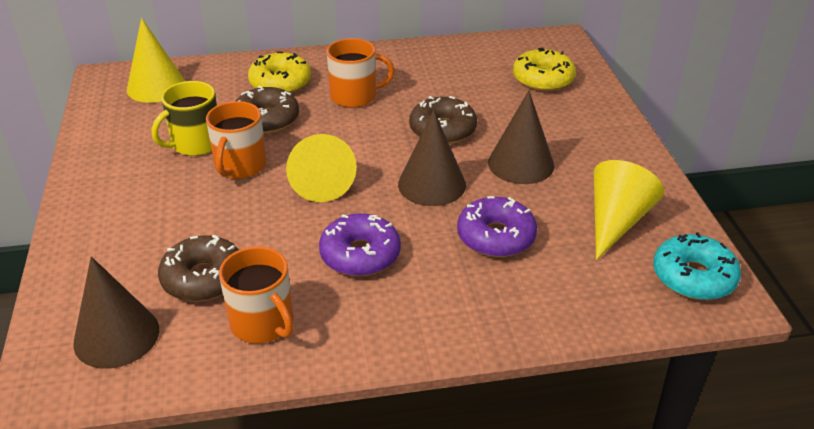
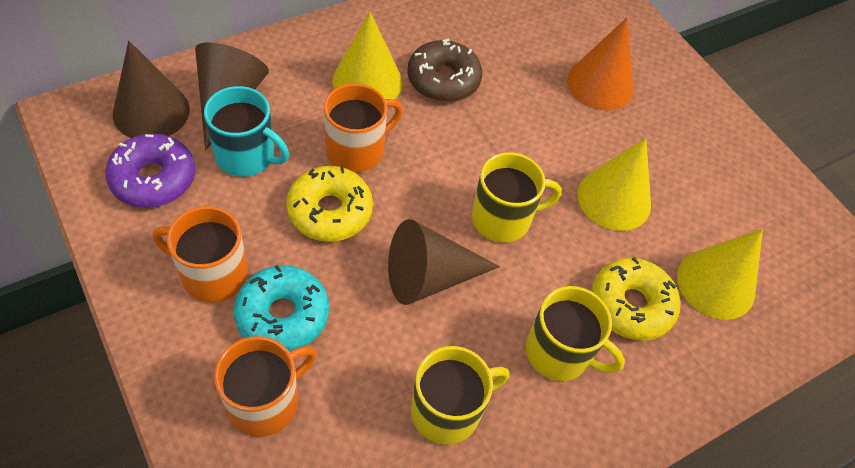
brown donut: 3 -> 1
orange cone: 0 -> 1
purple donut: 2 -> 1
turquoise mug: 0 -> 1
yellow mug: 1 -> 3

